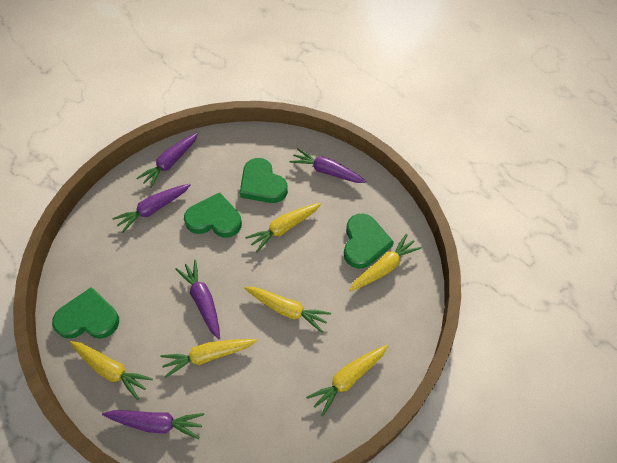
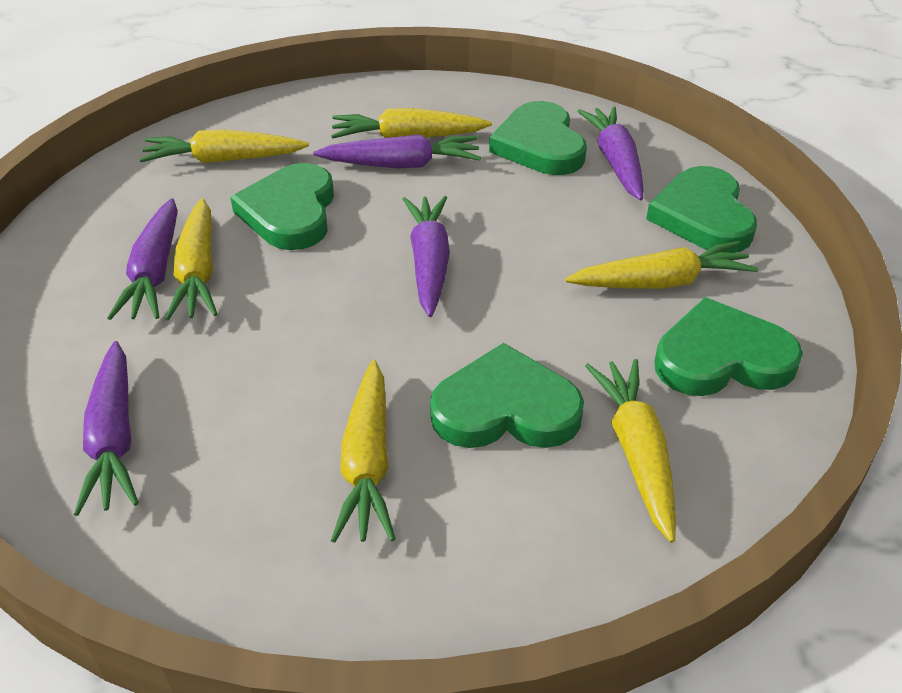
green heart: 4 -> 5

